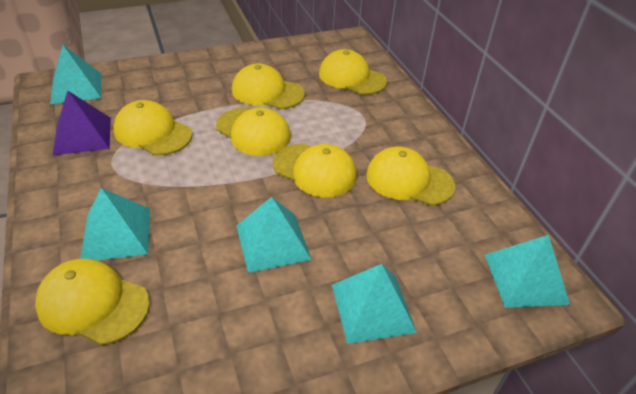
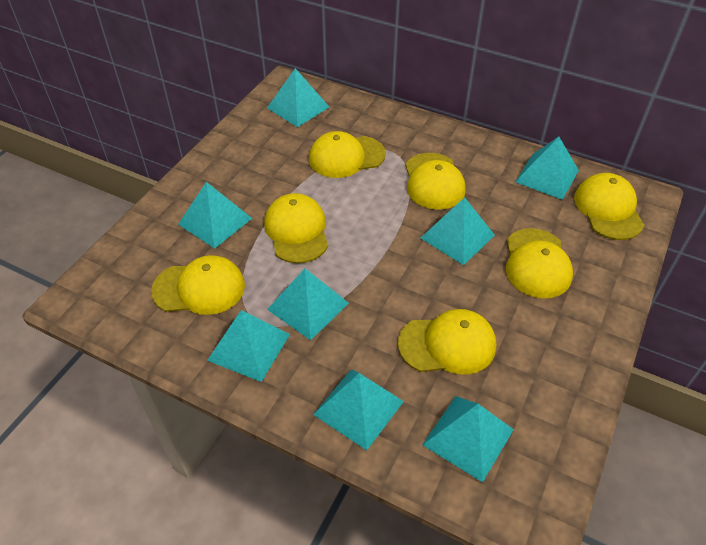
purple pyramid: 1 -> 0
turquoise pyramid: 5 -> 8

